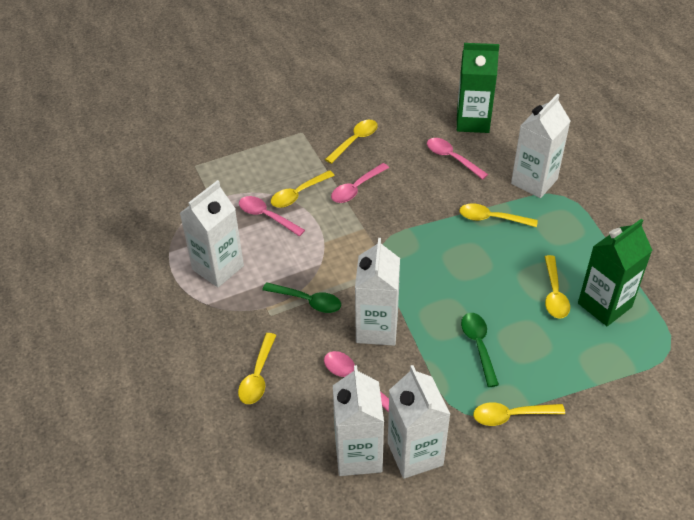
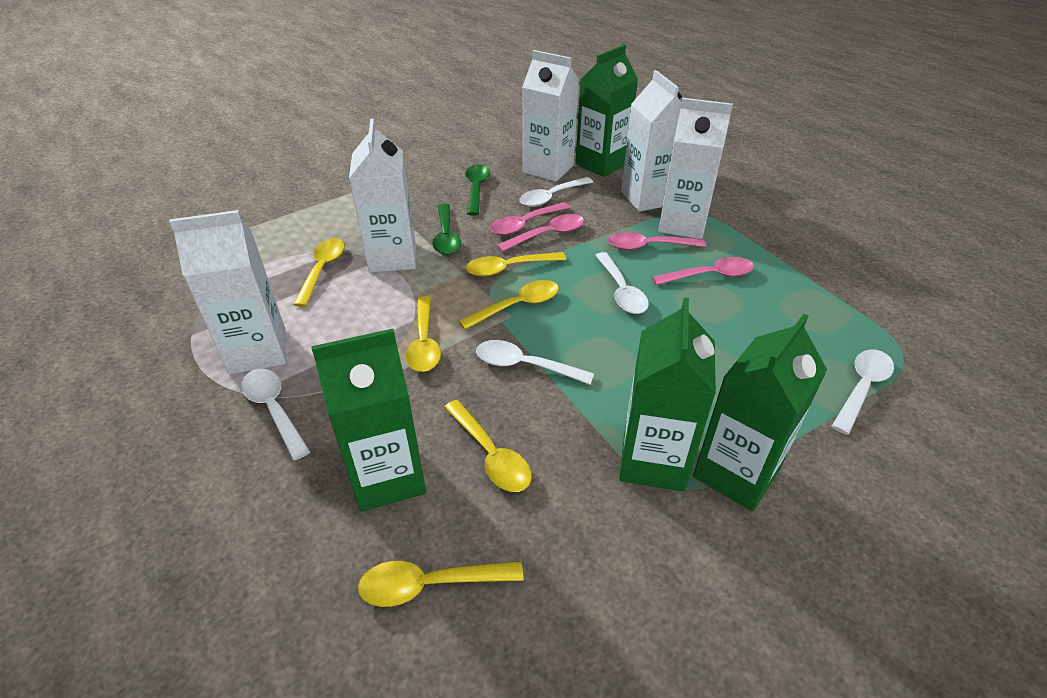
green carton: 2 -> 4
white spoon: 0 -> 5

